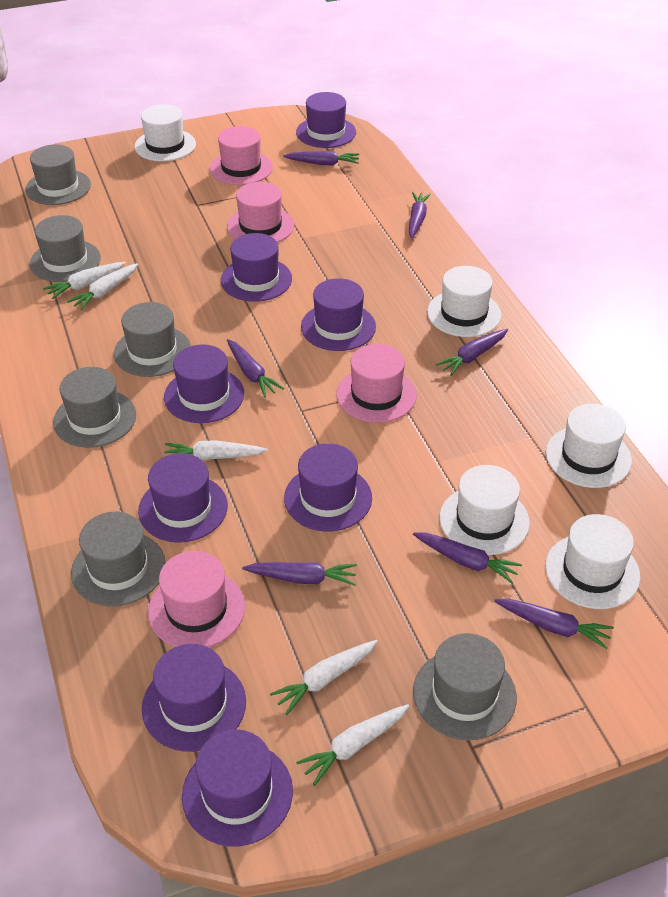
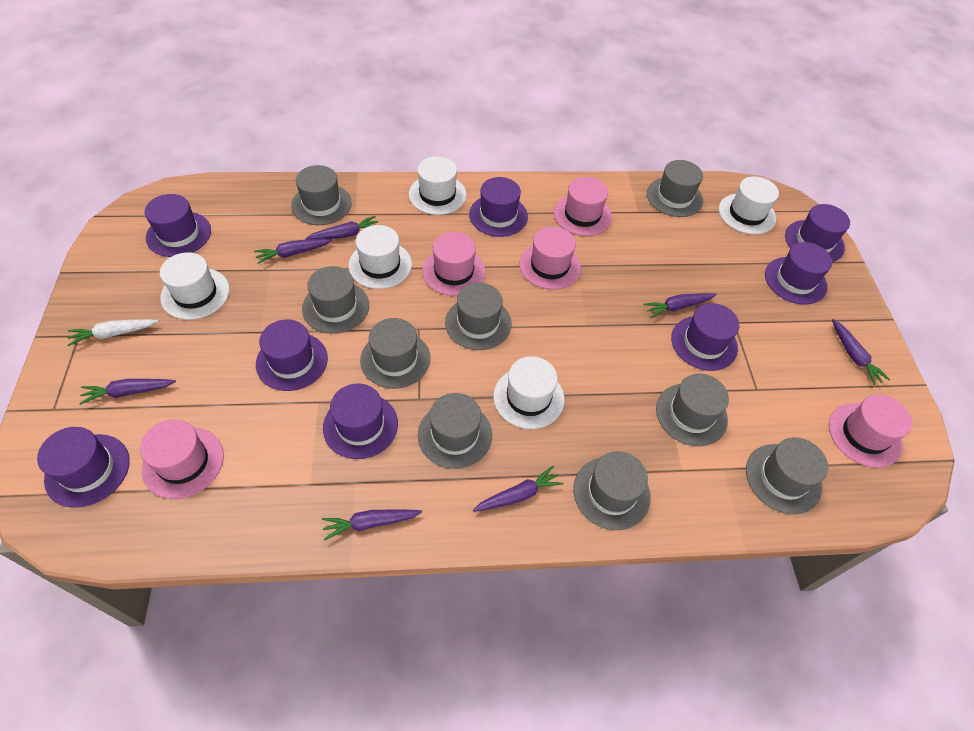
grey hat: 6 -> 9
pink hat: 4 -> 5
white carrot: 5 -> 1

